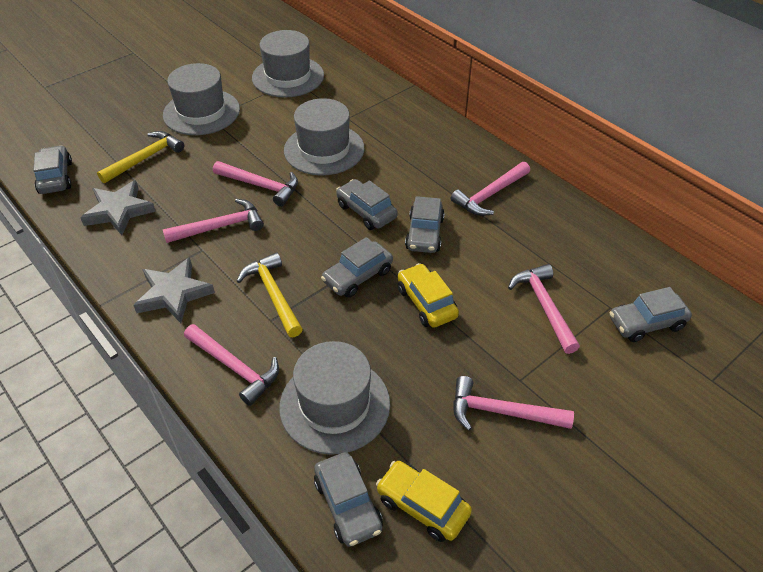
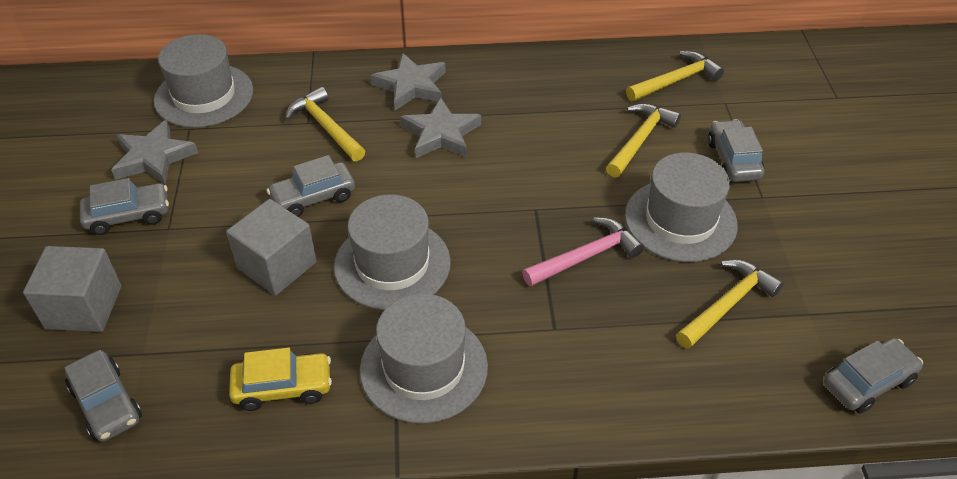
grey car: 6 -> 5
grey cube: 0 -> 2
grey star: 2 -> 3
pink hammer: 6 -> 1
yellow car: 2 -> 1
yellow hammer: 2 -> 4

